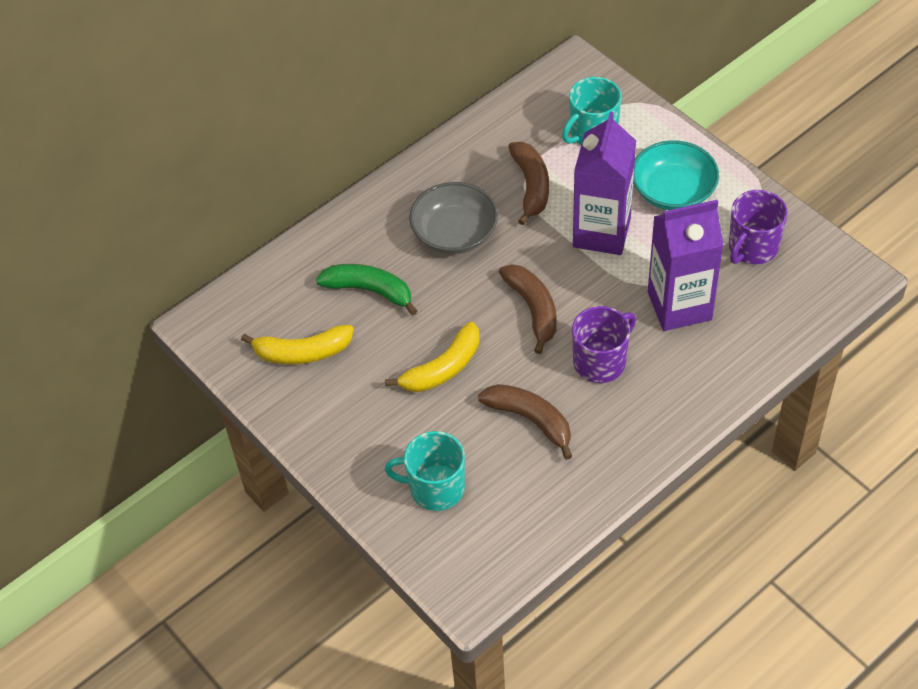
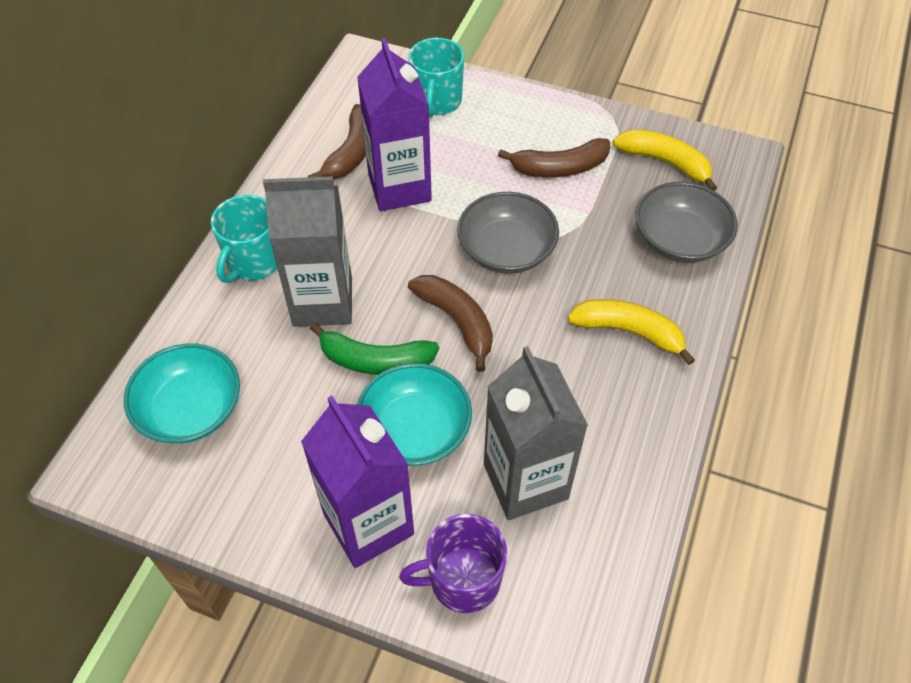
grey bowl: 1 -> 2
grey carton: 0 -> 2
purple mug: 2 -> 1
turquoise bowl: 1 -> 2

